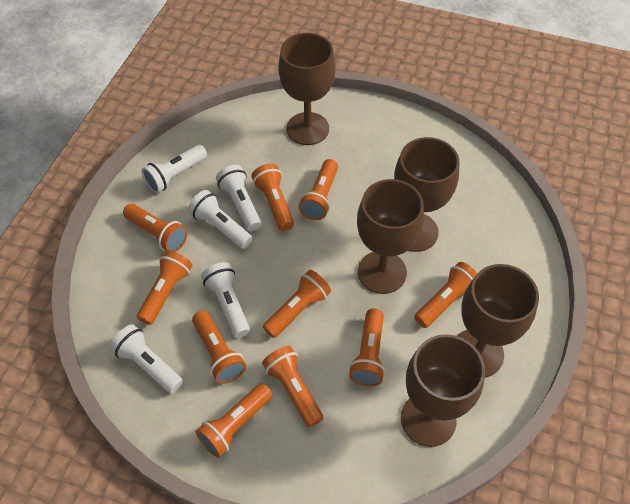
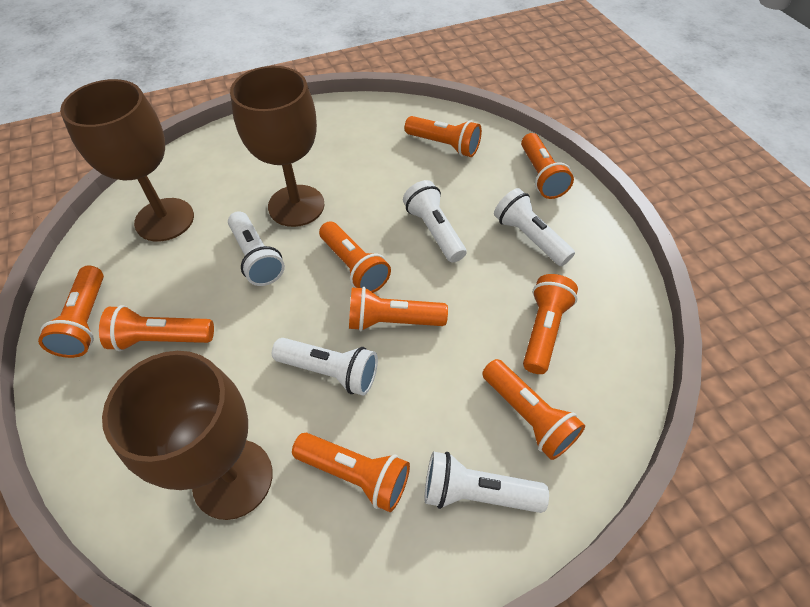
brown goblet: 5 -> 3
orange flashlight: 10 -> 9

